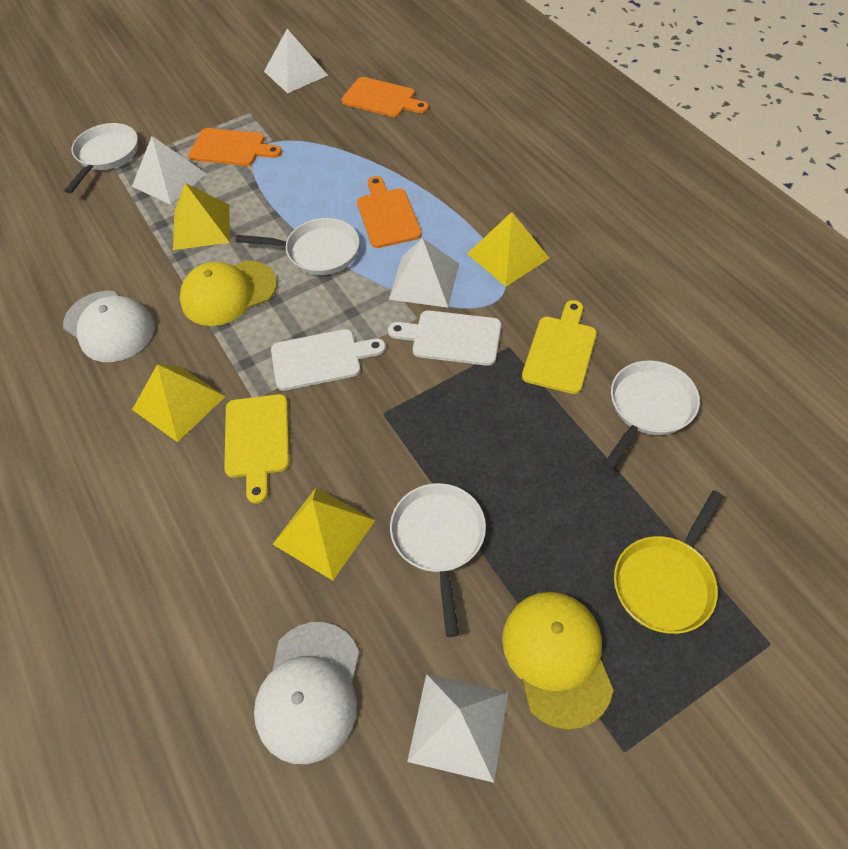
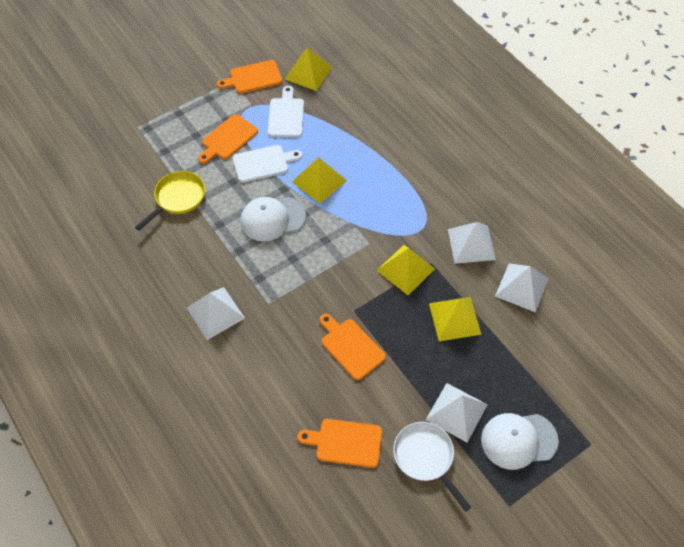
orange cutting board: 3 -> 4
white pan: 4 -> 1
yellow cap: 2 -> 0
yellow cutting board: 2 -> 0

